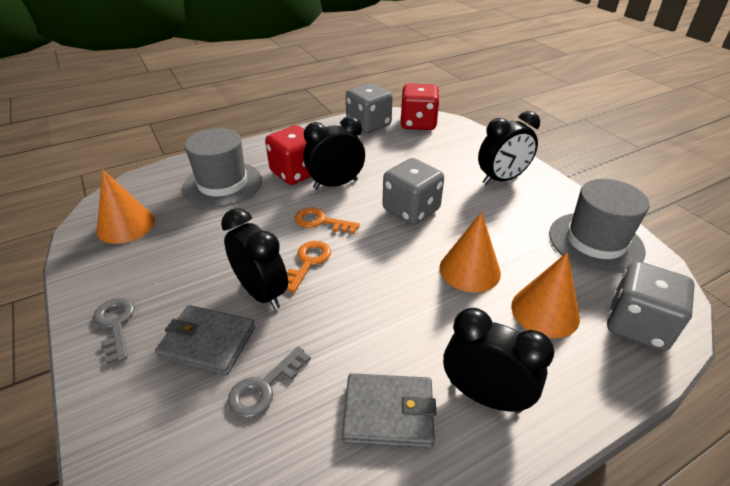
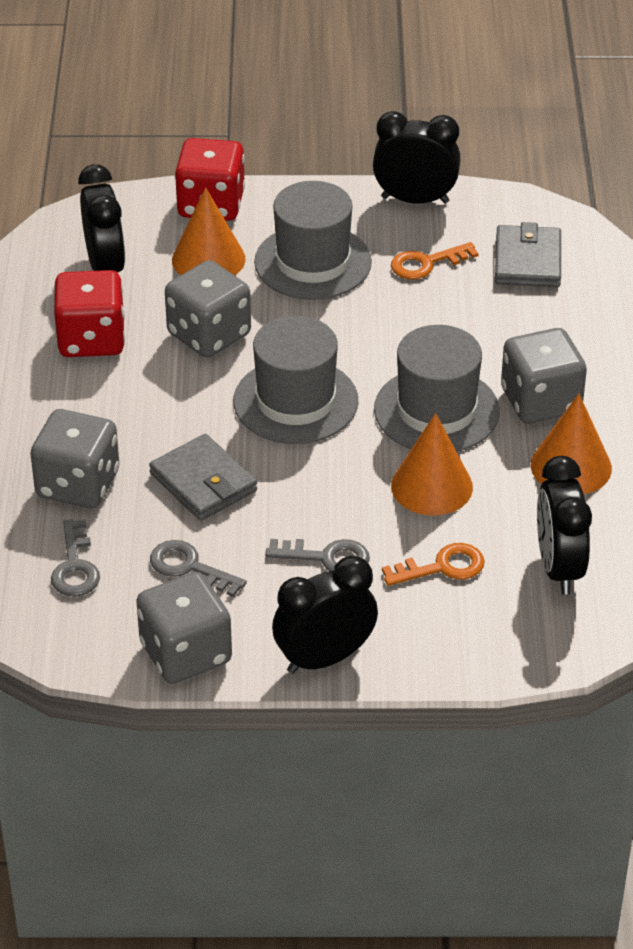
grey dice: 3 -> 4
grey hat: 2 -> 3
grey key: 2 -> 3

